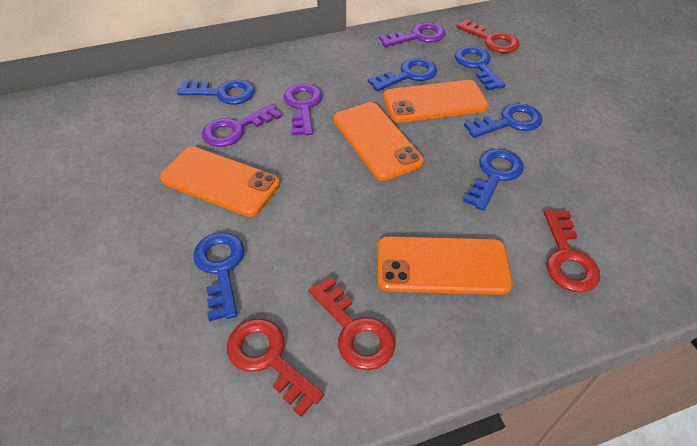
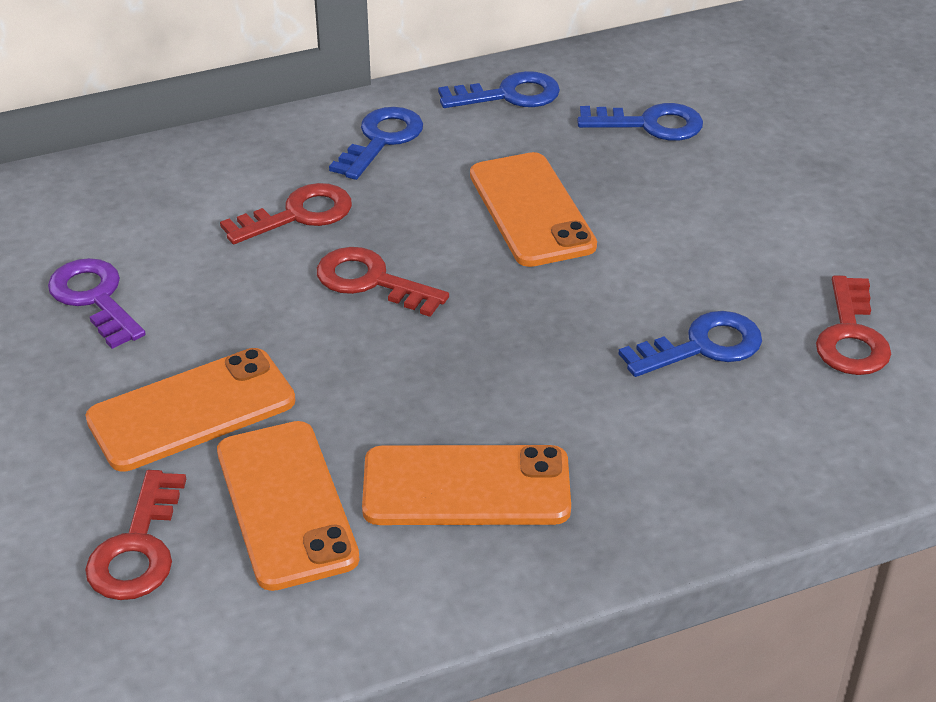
blue key: 6 -> 4
purple key: 3 -> 1

